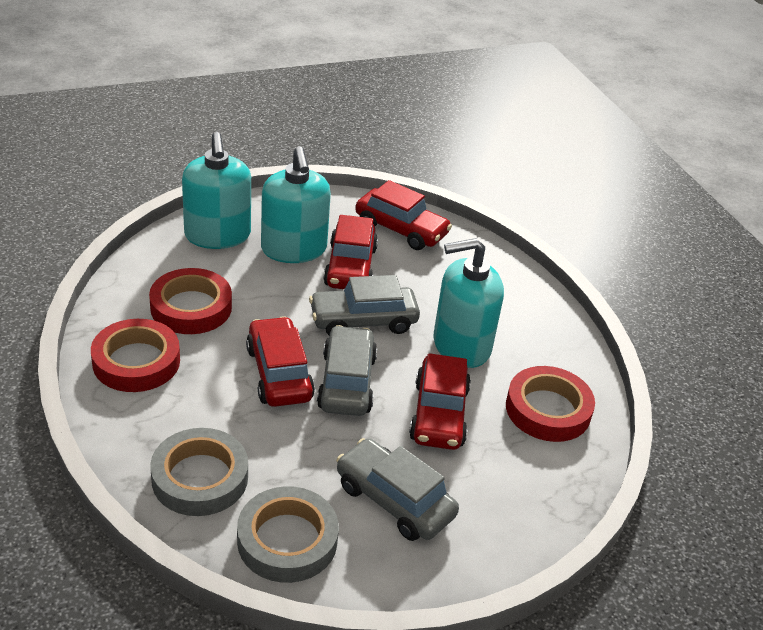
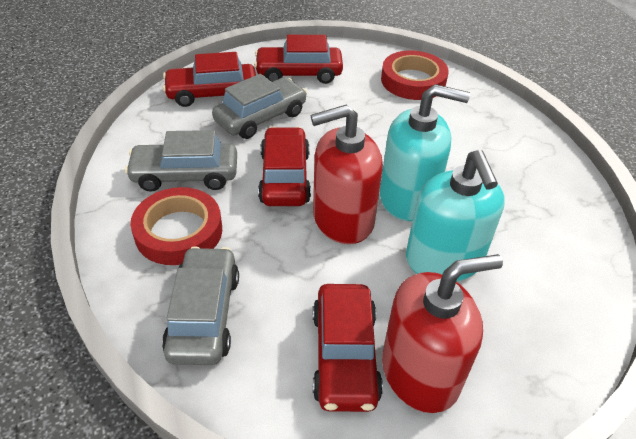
grey tape: 2 -> 0
red soap dispenser: 0 -> 2
red tape: 3 -> 2
turquoise soap dispenser: 3 -> 2

